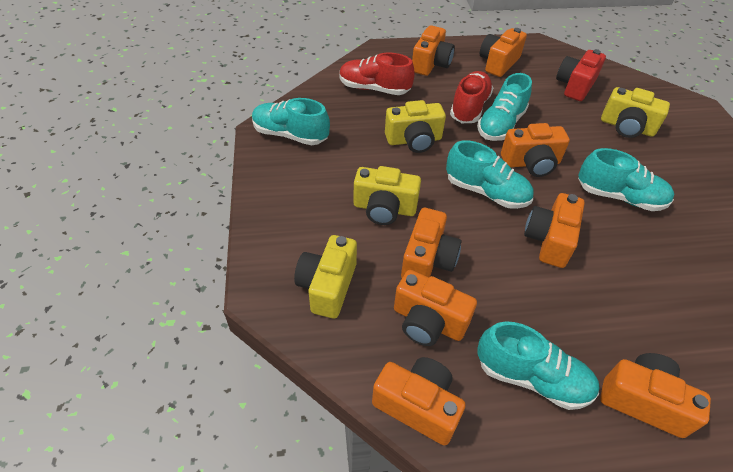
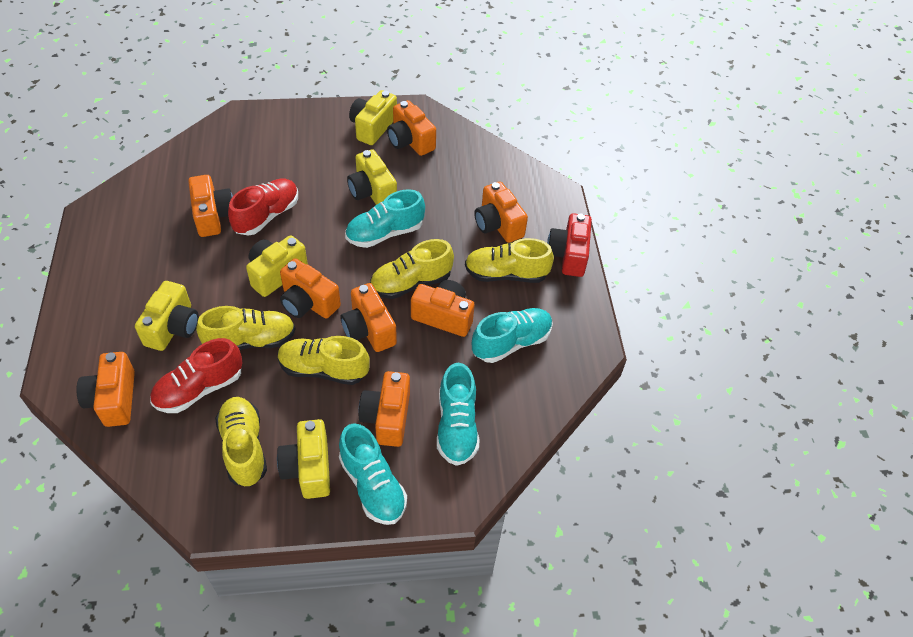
turquoise shoe: 5 -> 4
yellow camera: 4 -> 5
yellow shoe: 0 -> 5

